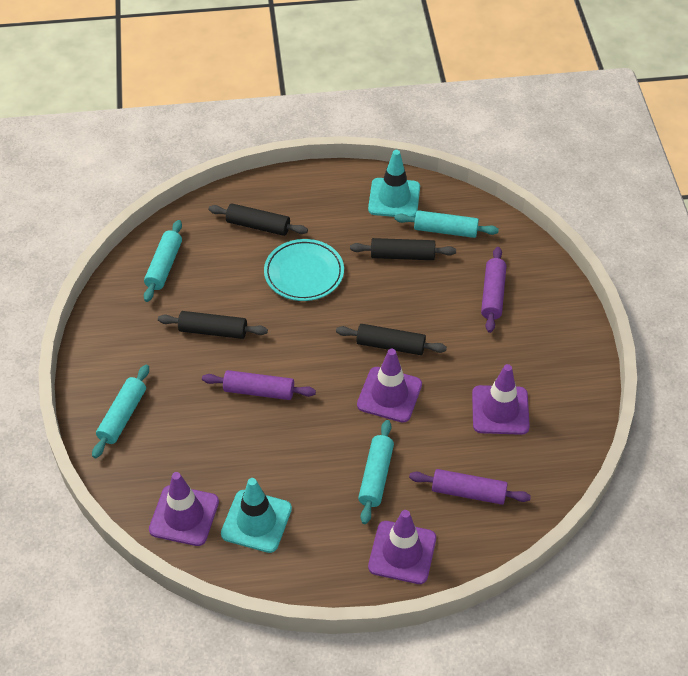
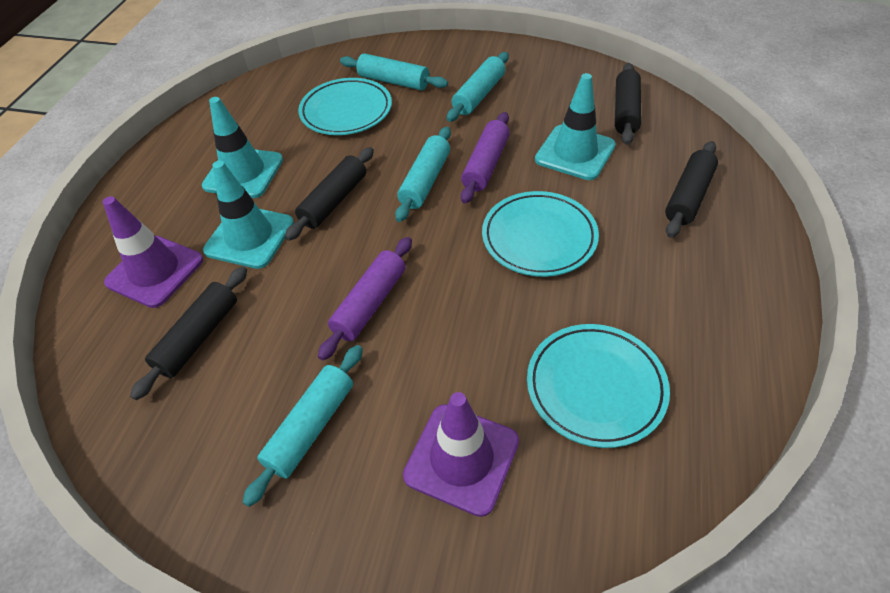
purple rolling pin: 3 -> 2
purple traffic cone: 4 -> 2
turquoise plate: 1 -> 3
turquoise traffic cone: 2 -> 3

